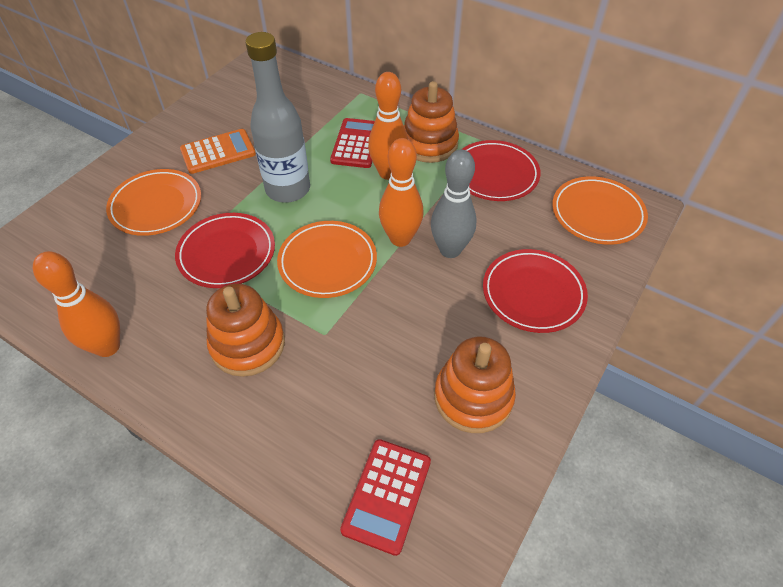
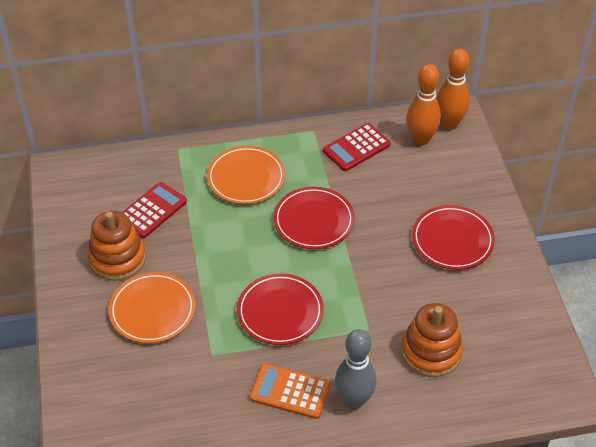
grey bottle: 1 -> 0
orange bowling pin: 3 -> 2
orange plate: 3 -> 2
orange stacking toy: 3 -> 2

